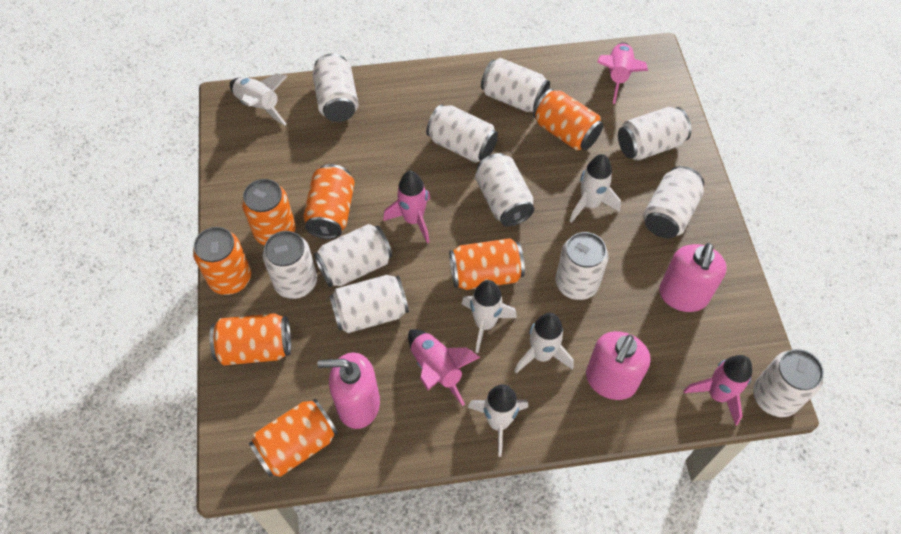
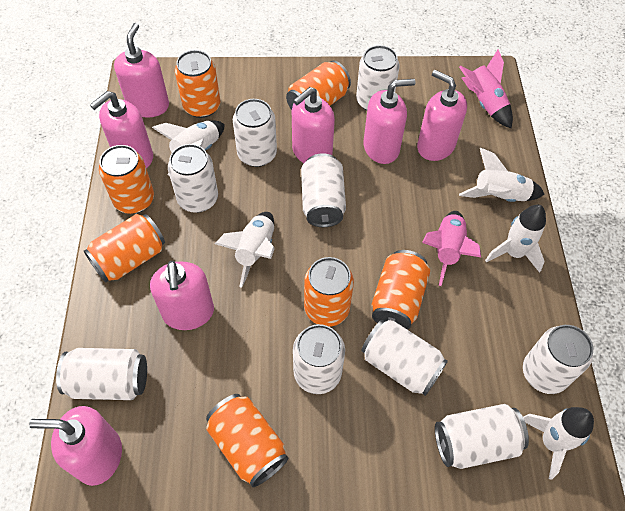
pink rocket: 4 -> 2
pink soap dispenser: 3 -> 7
white can: 11 -> 9

